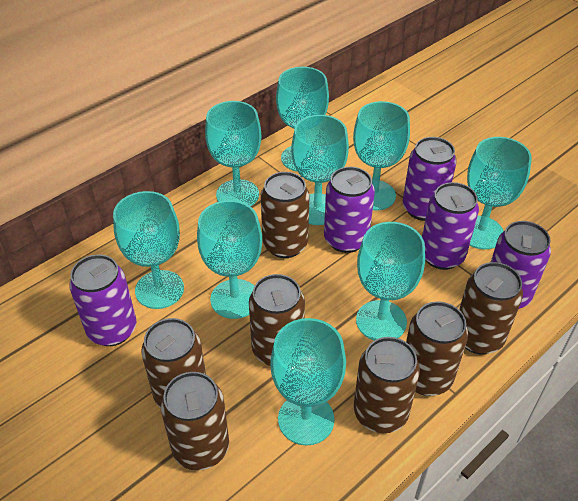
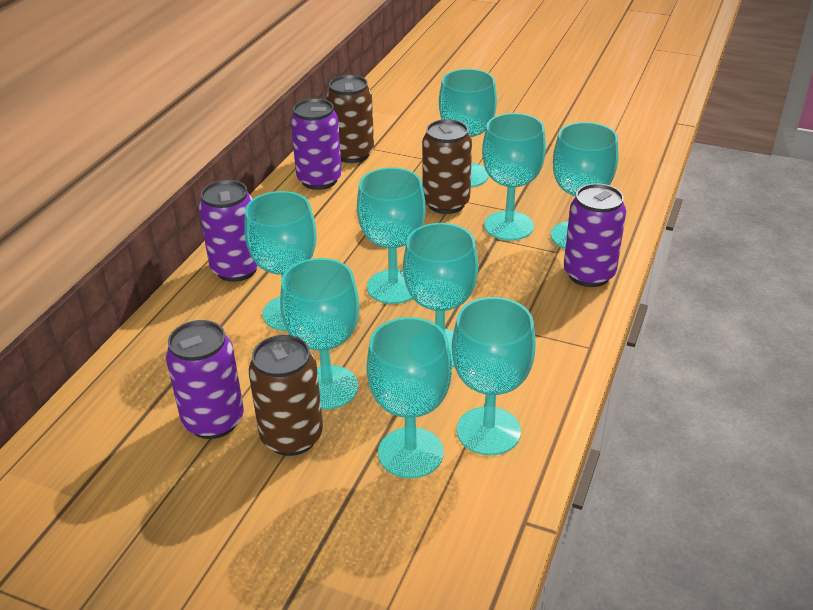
brown can: 7 -> 3
purple can: 5 -> 4

